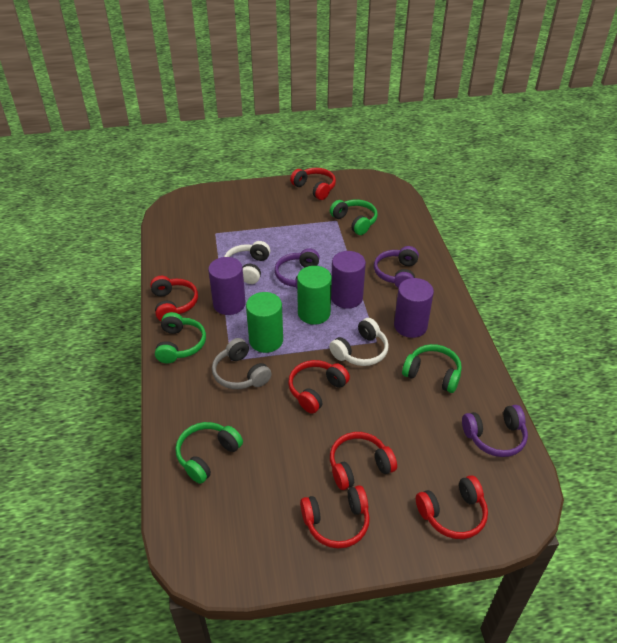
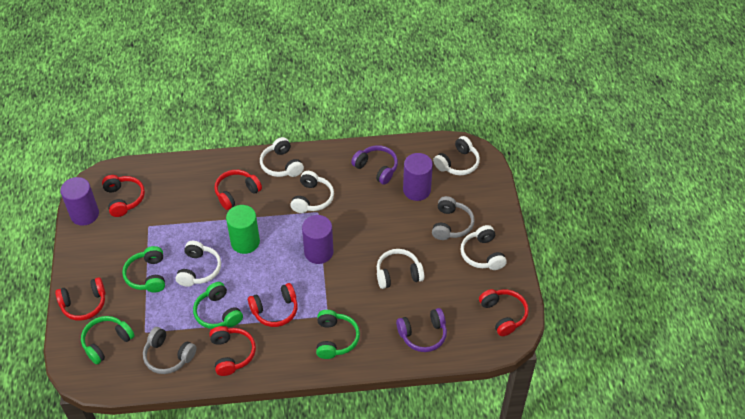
green cylinder: 2 -> 1
grey headphones: 1 -> 2
purple headphones: 3 -> 2
white headphones: 2 -> 6

